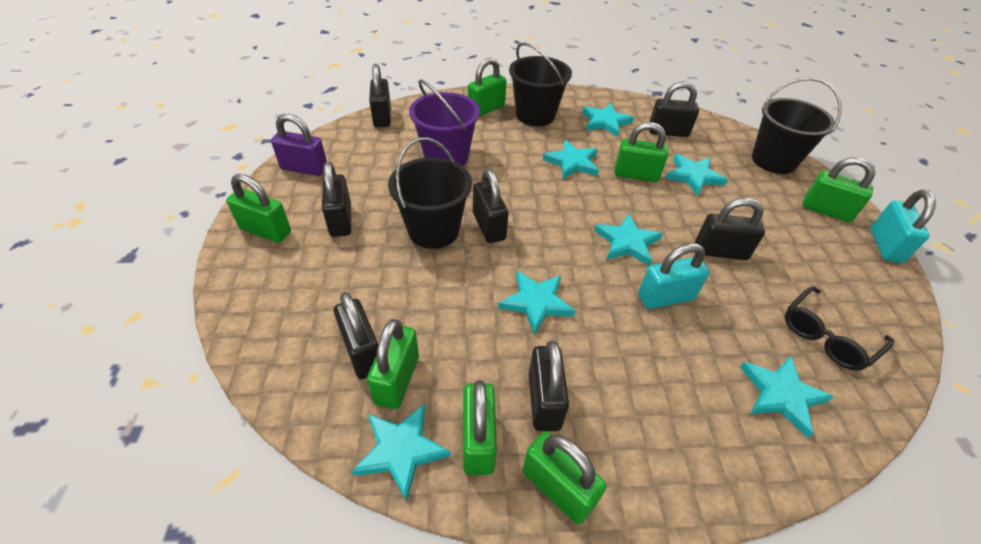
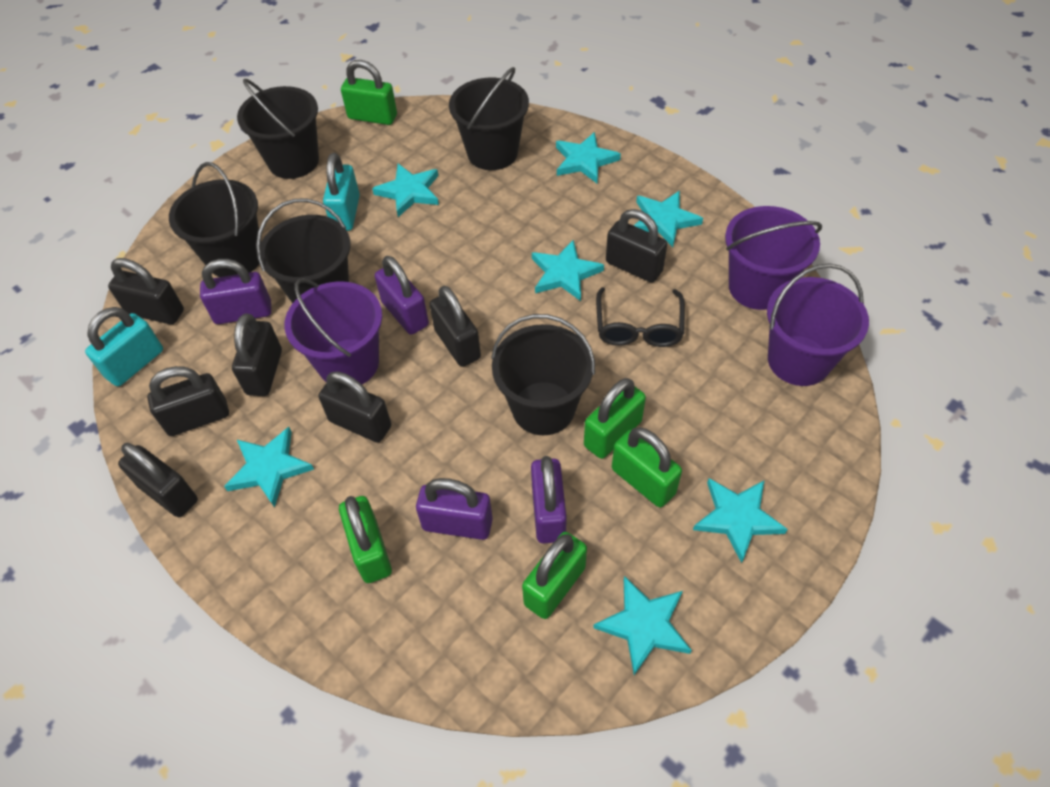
black bucket: 3 -> 5
green padlock: 7 -> 5
purple bucket: 1 -> 3
purple padlock: 1 -> 4

